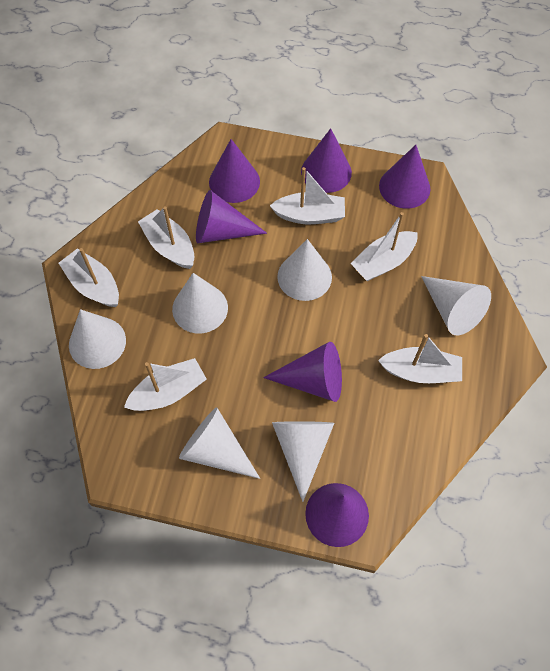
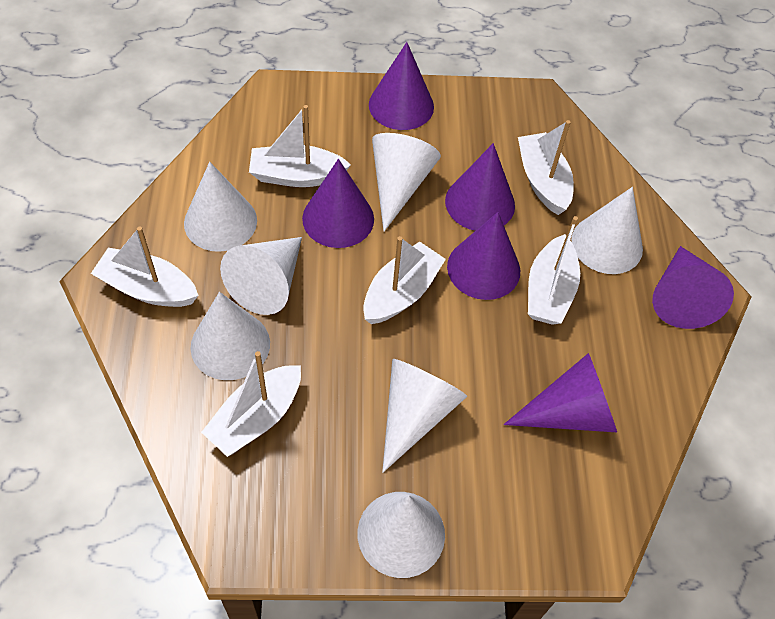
white cone: 6 -> 7

